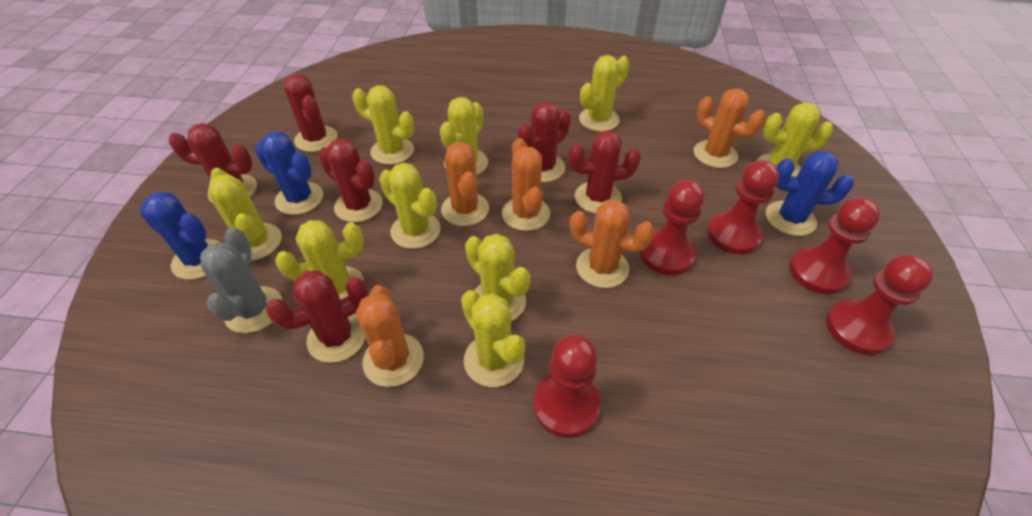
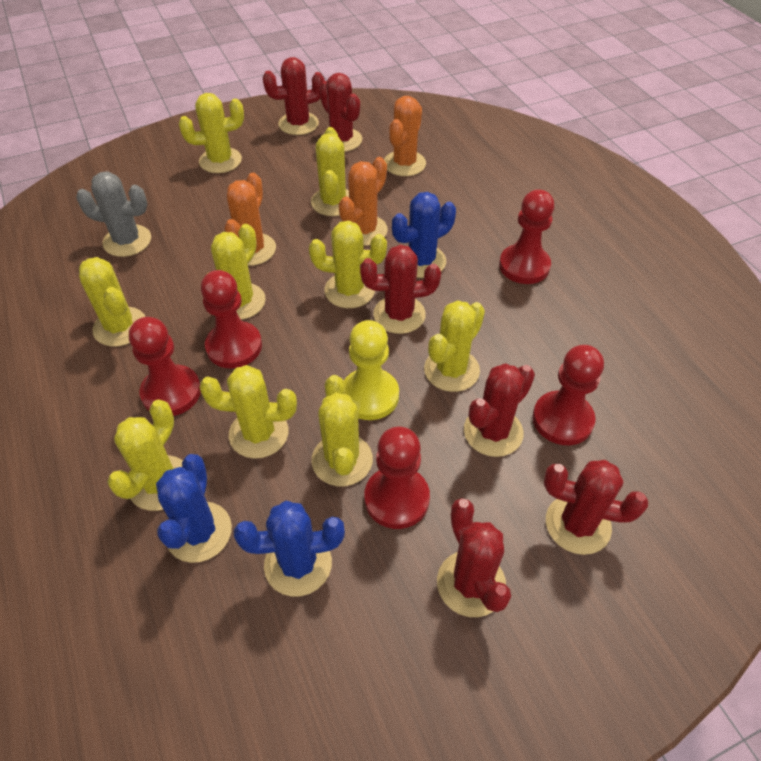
orange cactus: 5 -> 3
yellow pawn: 0 -> 1

